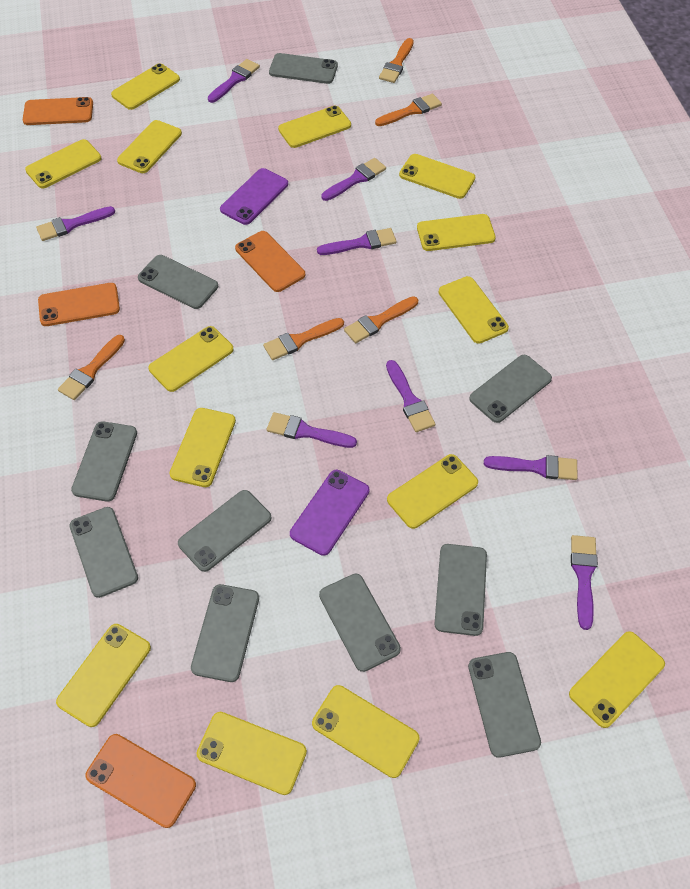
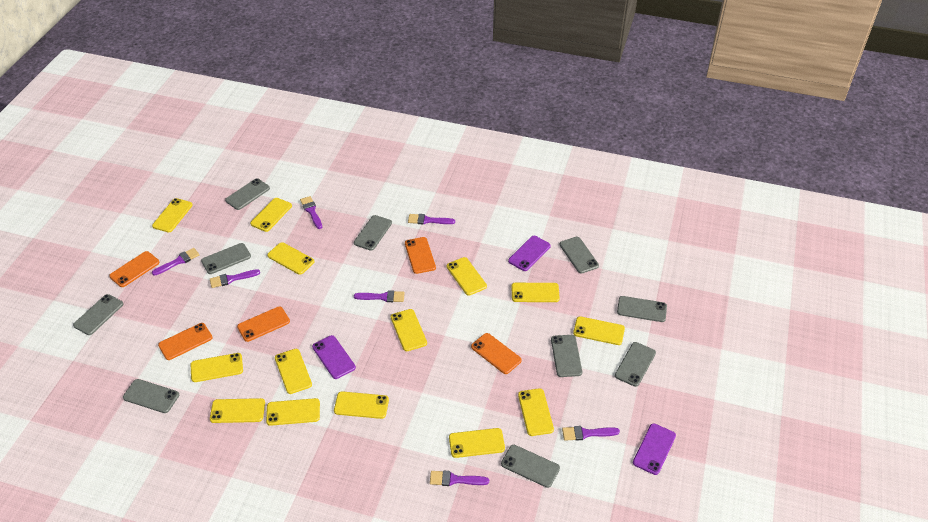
orange brush: 5 -> 0
orange phone: 4 -> 5
purple brush: 8 -> 7
purple phone: 2 -> 3

